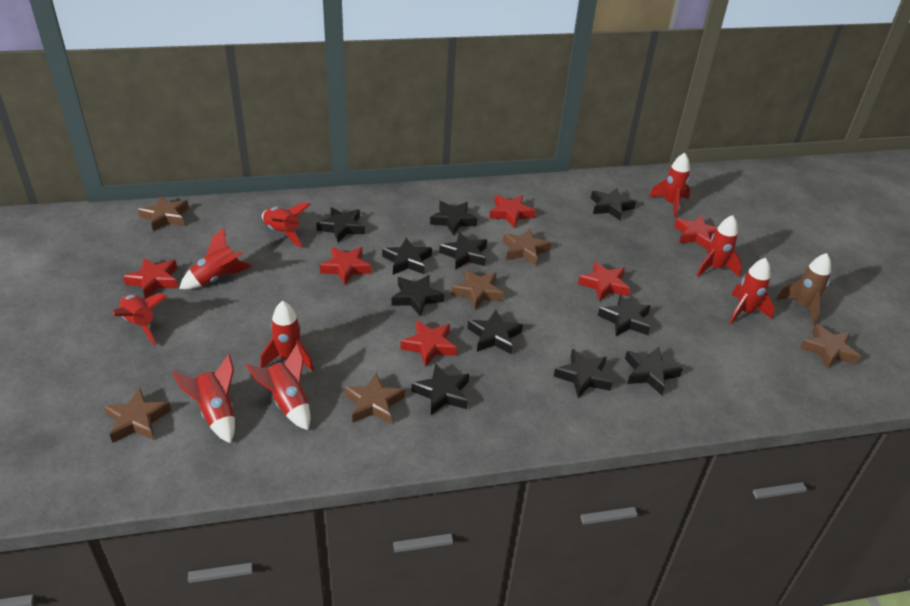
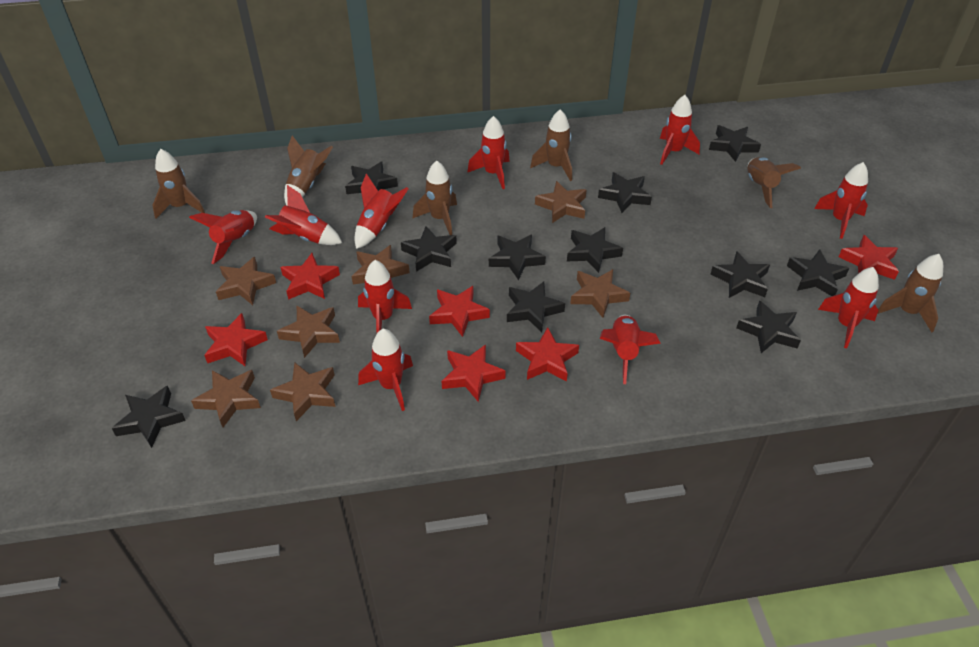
brown rocket: 1 -> 6
brown star: 6 -> 7
red rocket: 9 -> 10

